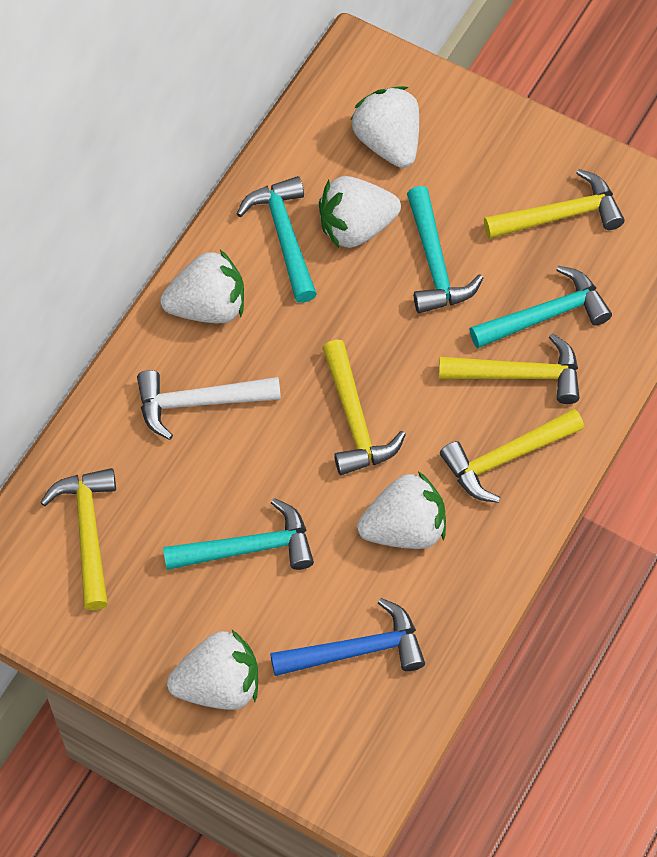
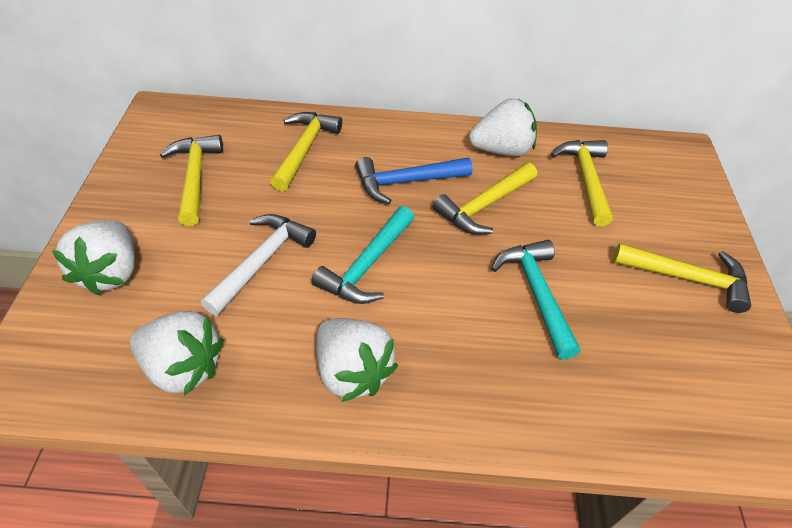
turquoise hammer: 4 -> 2
white strawberry: 5 -> 4

